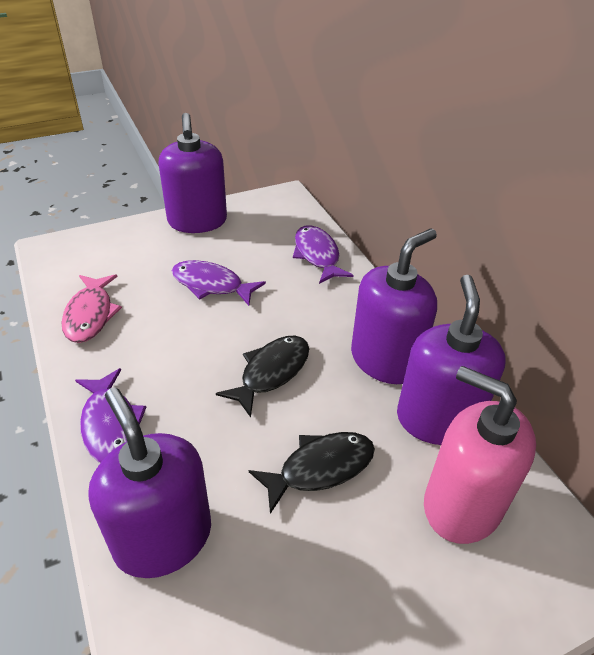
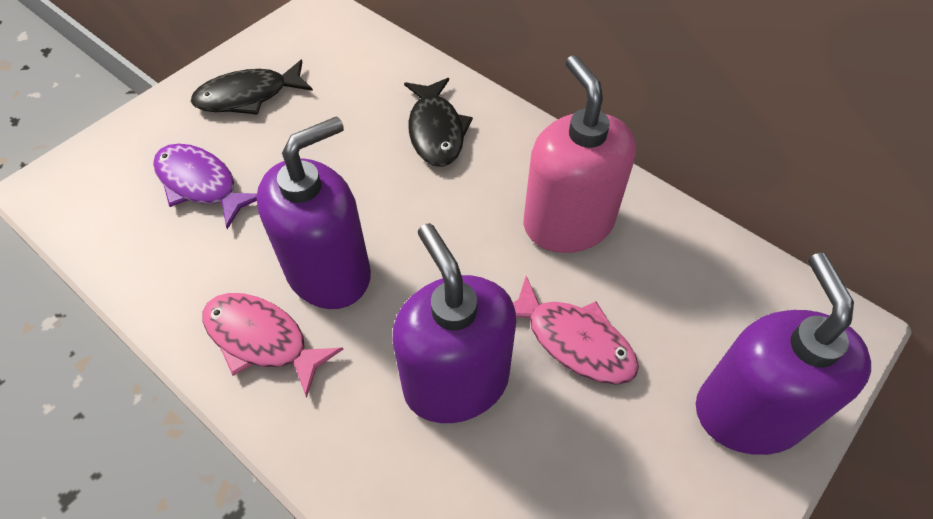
pink fish: 1 -> 2
purple fish: 3 -> 1
purple soap dispenser: 4 -> 3

